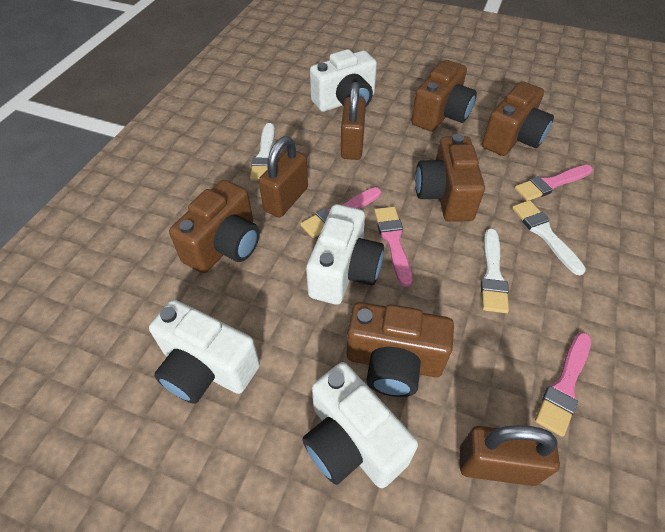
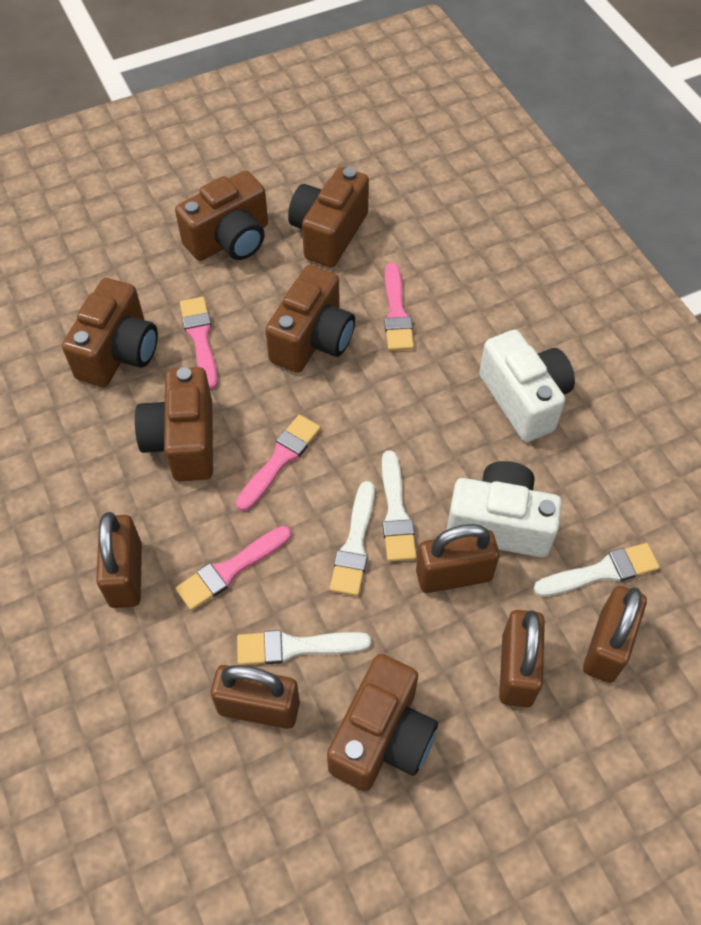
brown camera: 5 -> 6
brown padlock: 3 -> 5
white brush: 3 -> 4
white camera: 4 -> 2

